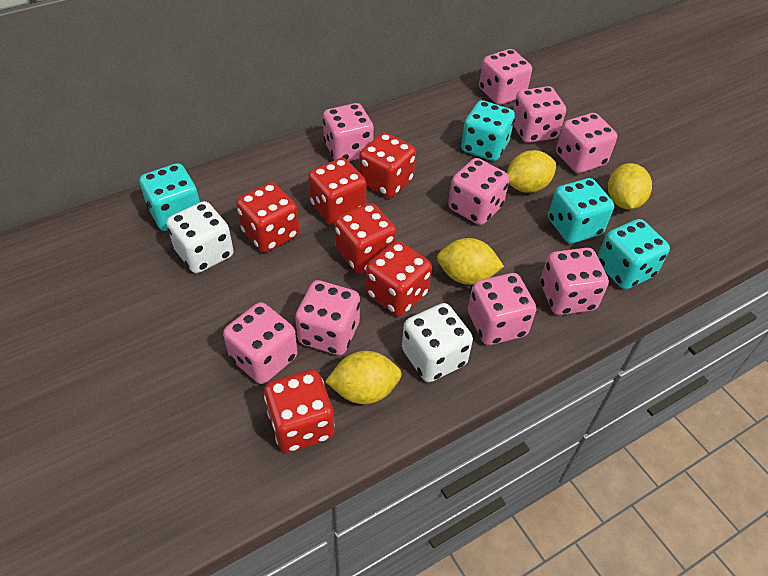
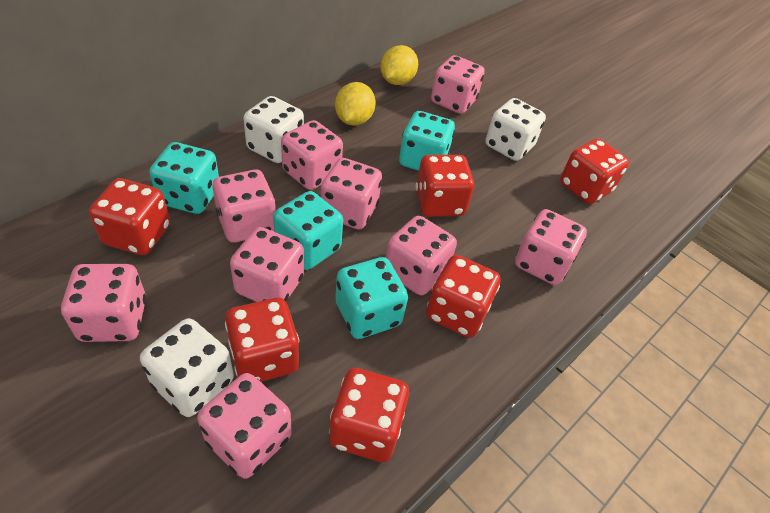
white dice: 2 -> 3
yellow lemon: 4 -> 2

